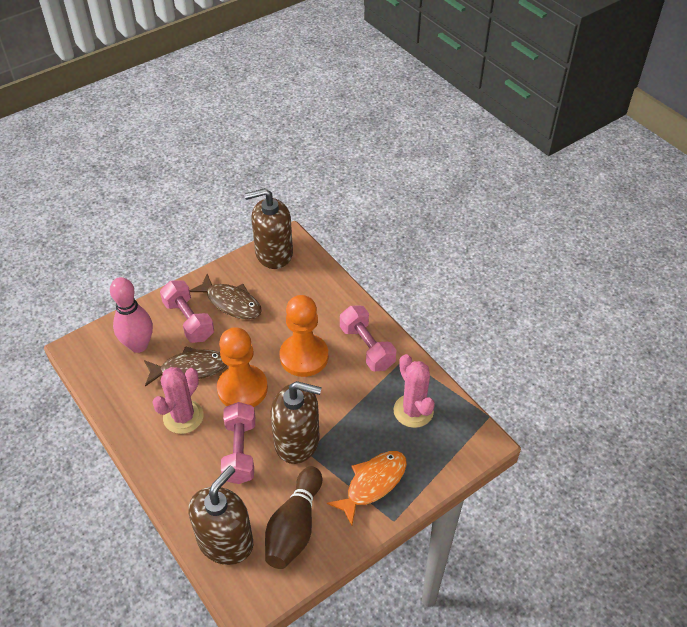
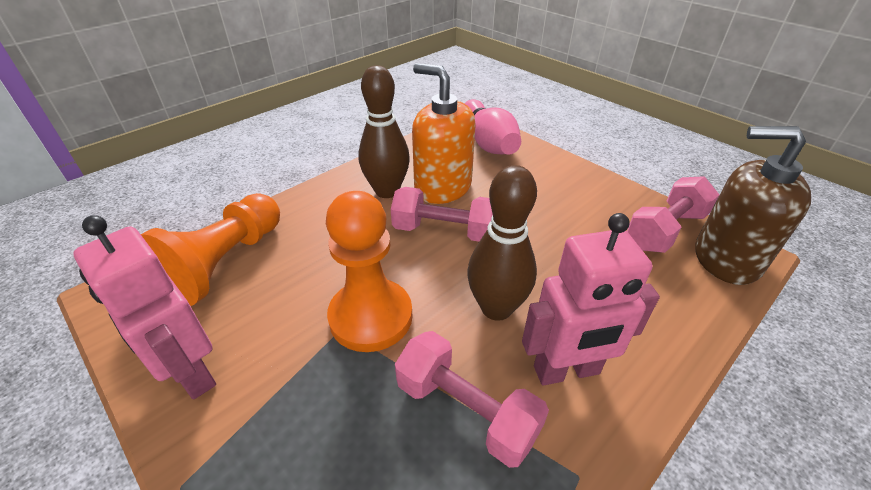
brown bowling pin: 1 -> 2
brown fish: 2 -> 0
brown soap dispenser: 3 -> 1
orange fish: 1 -> 0
orange soap dispenser: 0 -> 1
pink cactus: 2 -> 0
pink robot: 0 -> 2

